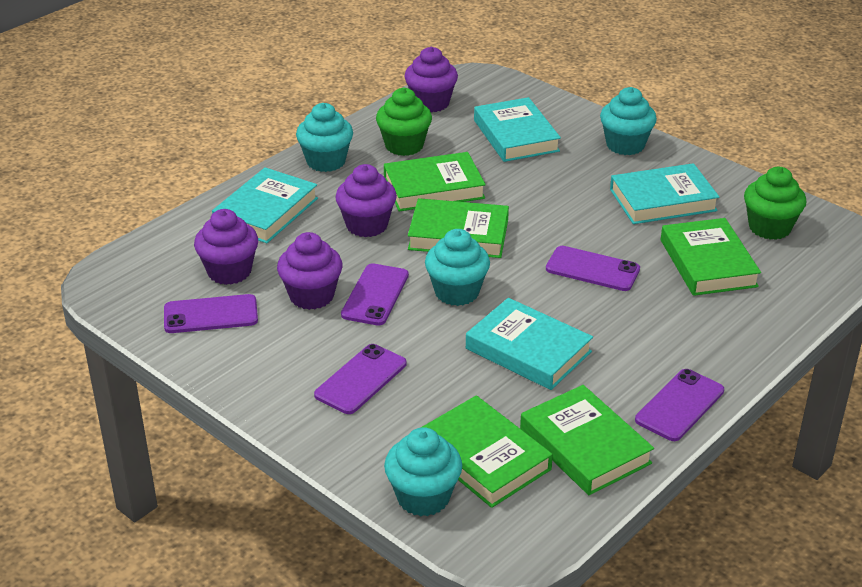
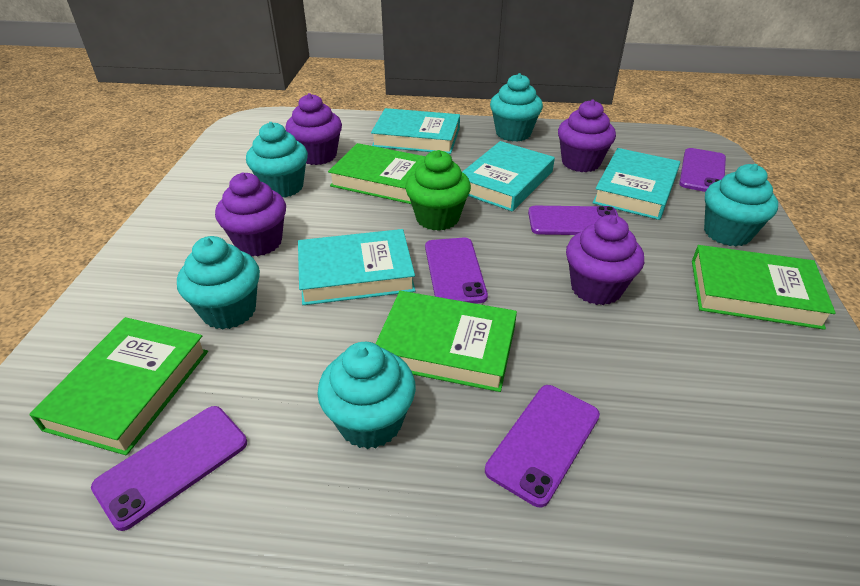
green book: 5 -> 4
green cupcake: 2 -> 1
turquoise cupcake: 4 -> 5

